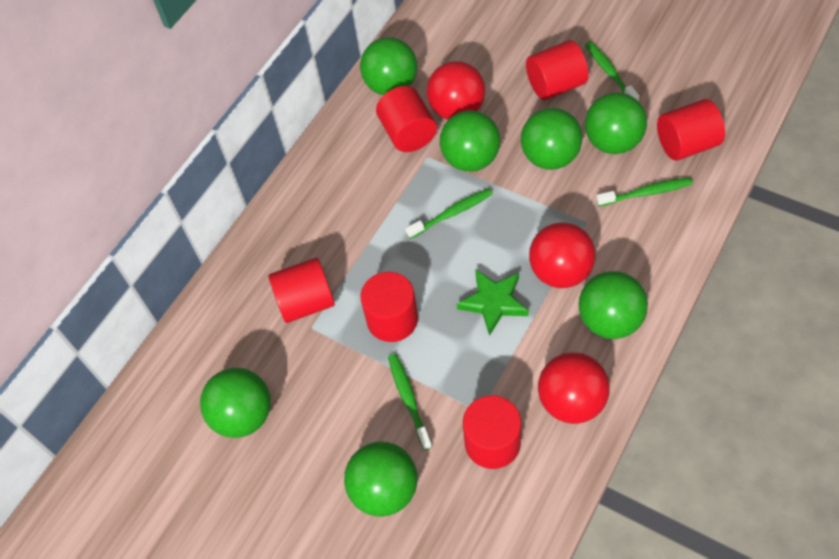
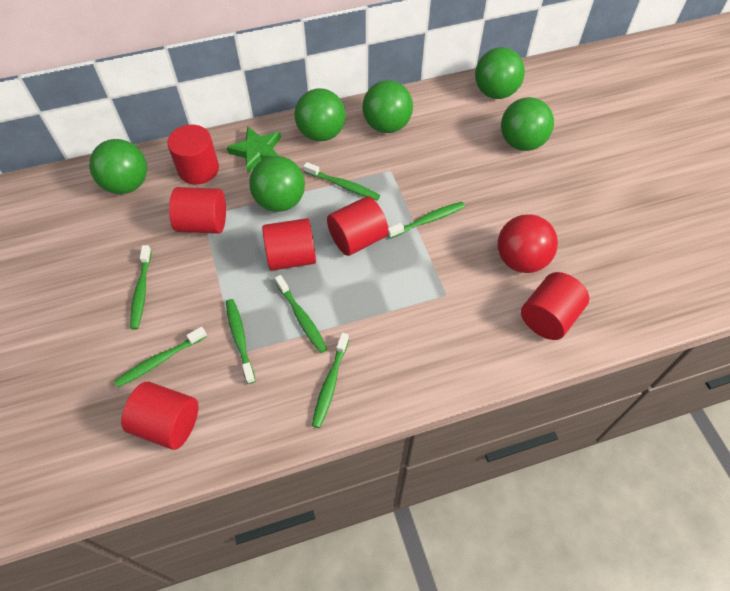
green ball: 7 -> 6
green toothbrush: 4 -> 7
red ball: 3 -> 1

